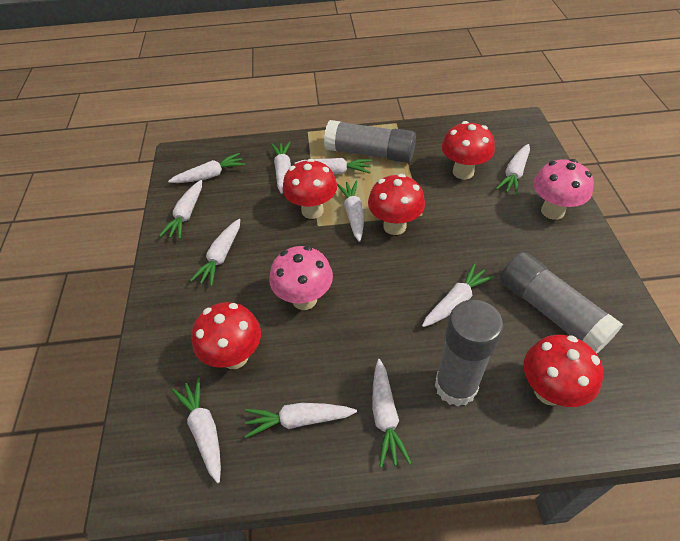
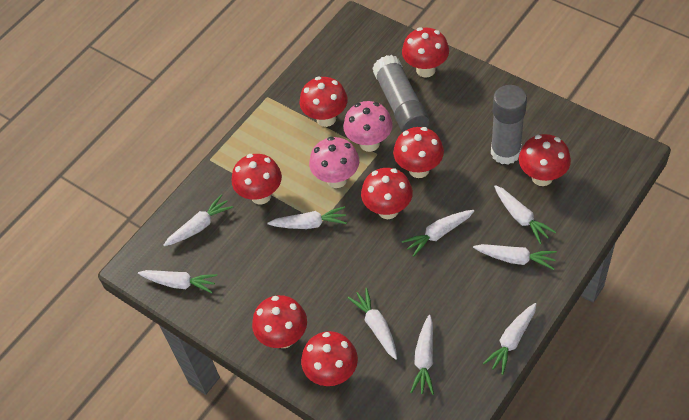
grey glue stick: 3 -> 2
red mushroom: 5 -> 8
white carrot: 11 -> 9

